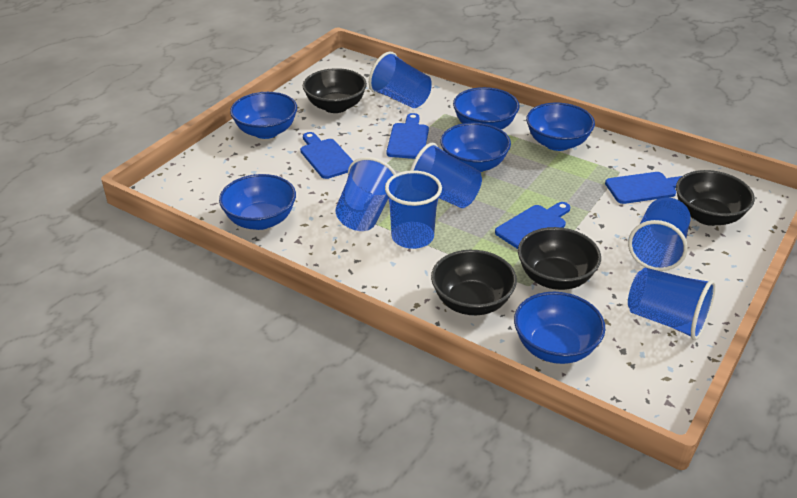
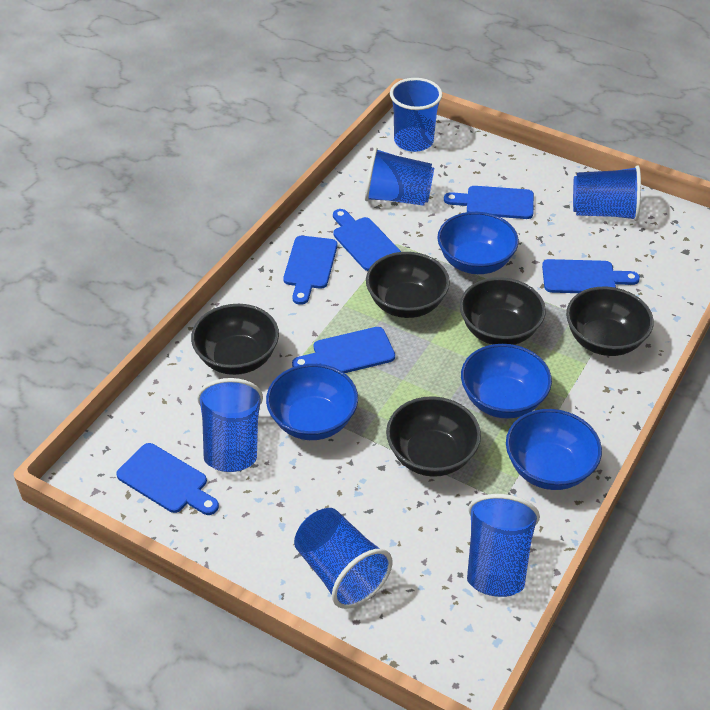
black bowl: 4 -> 5
blue bowl: 6 -> 4
blue cutting board: 4 -> 6

